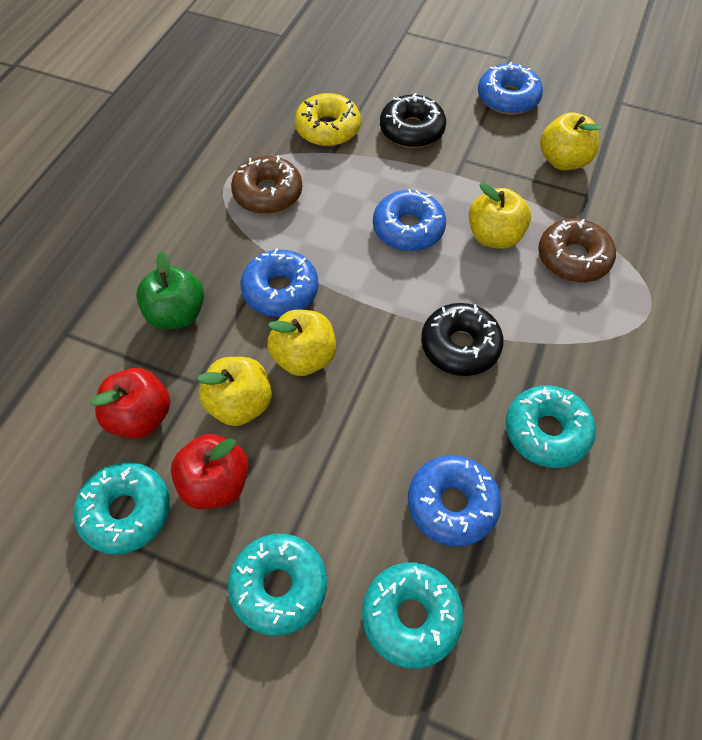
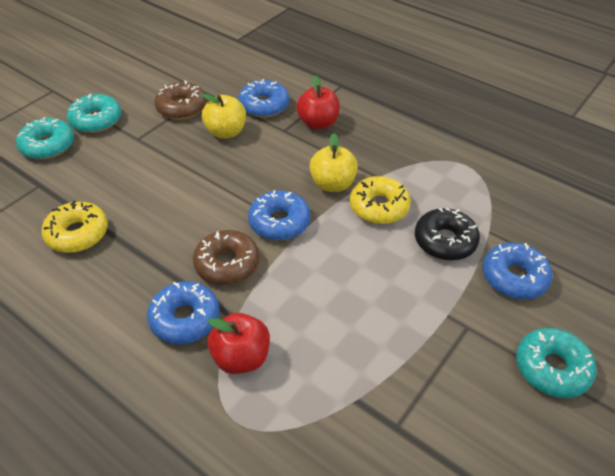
black donut: 2 -> 1
green apple: 1 -> 0
turquoise donut: 4 -> 3
yellow apple: 4 -> 2
yellow donut: 1 -> 2

